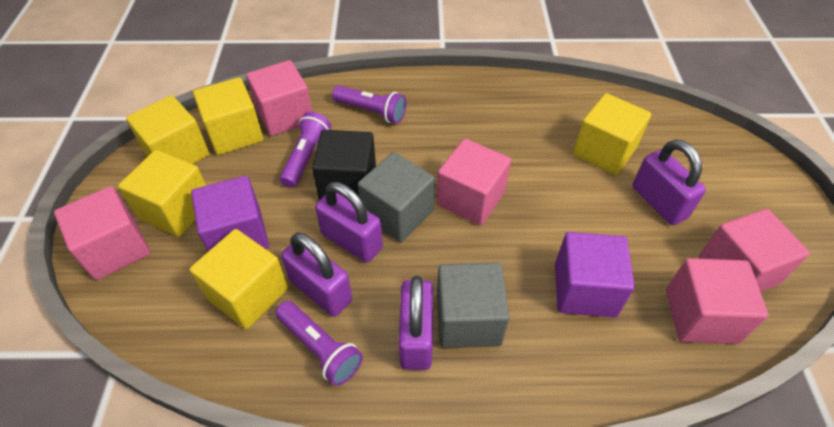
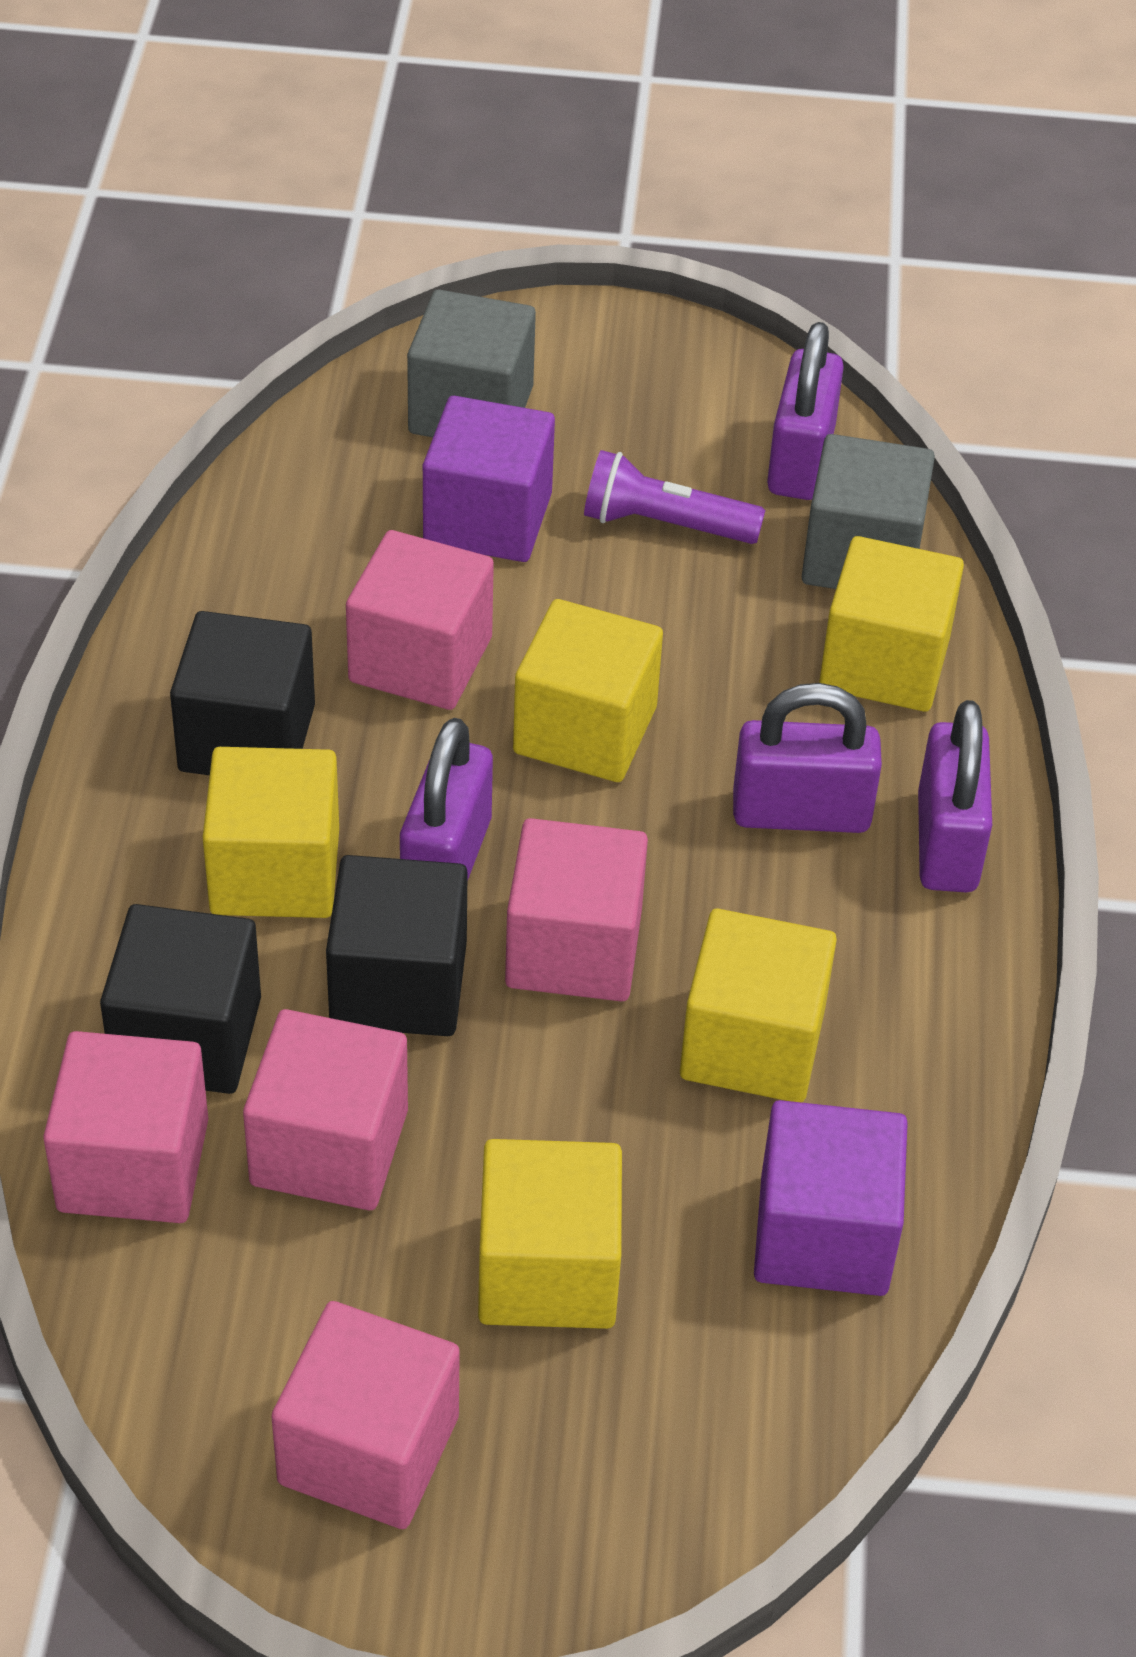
black cube: 1 -> 3
purple flashlight: 3 -> 1

